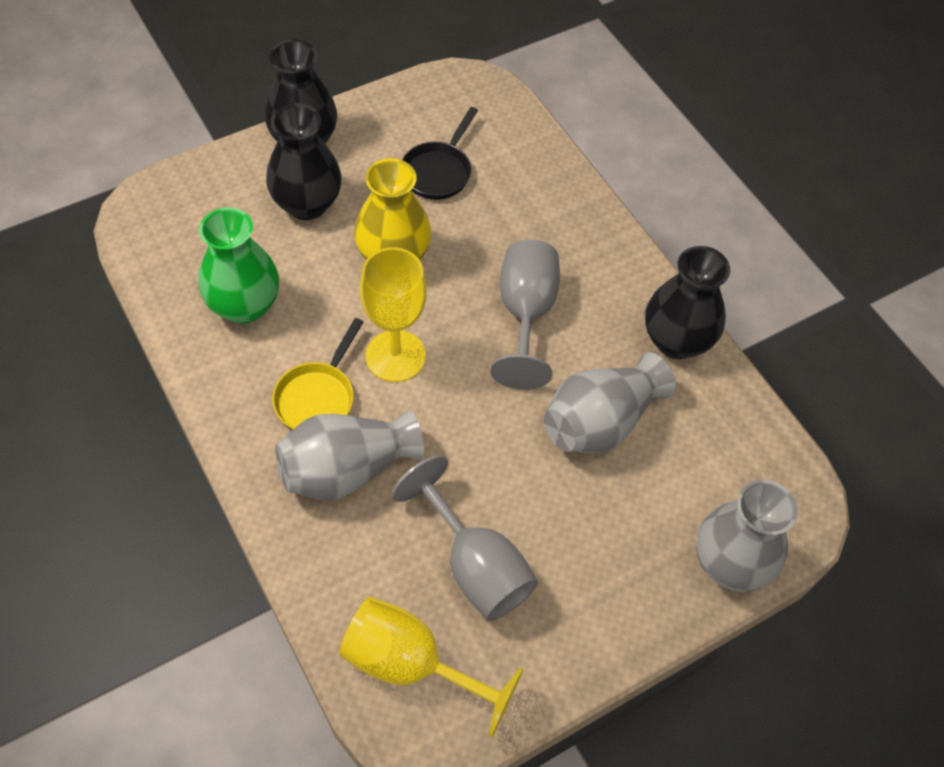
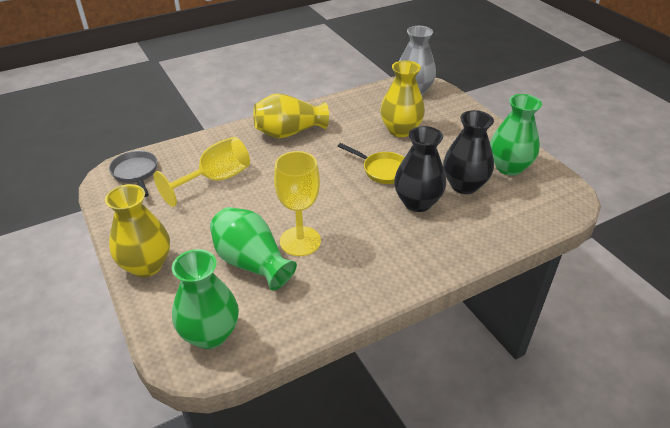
black pan: 1 -> 0
black vase: 3 -> 2
green vase: 1 -> 3
grey goblet: 2 -> 0
grey pan: 0 -> 1
grey vase: 3 -> 1
yellow vase: 1 -> 3

